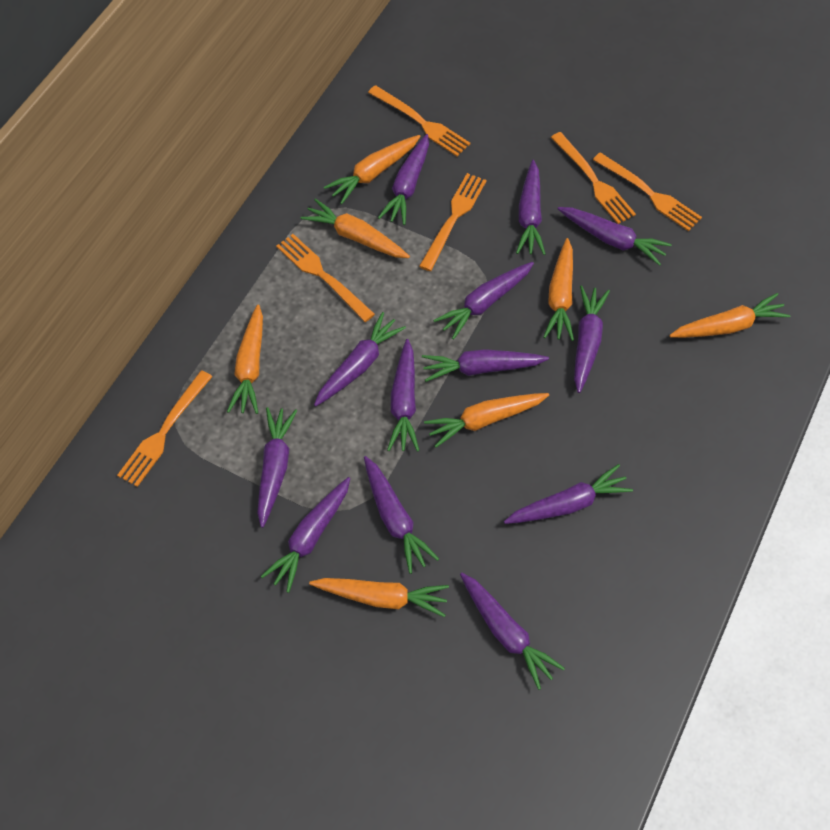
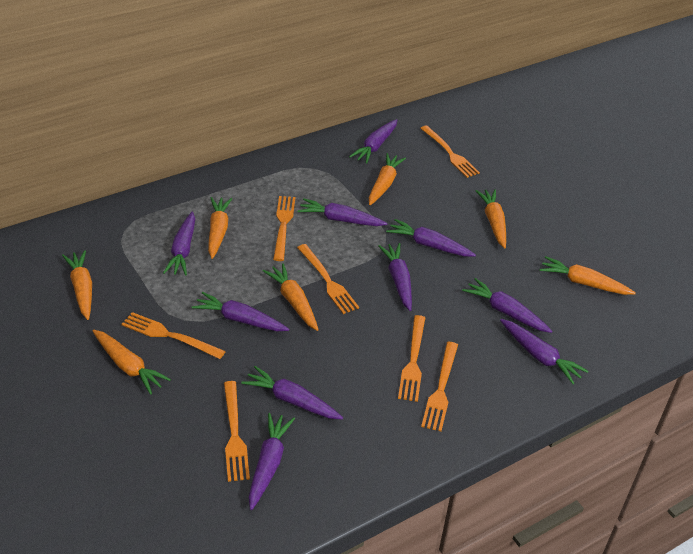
orange fork: 6 -> 7
purple carrot: 13 -> 10

